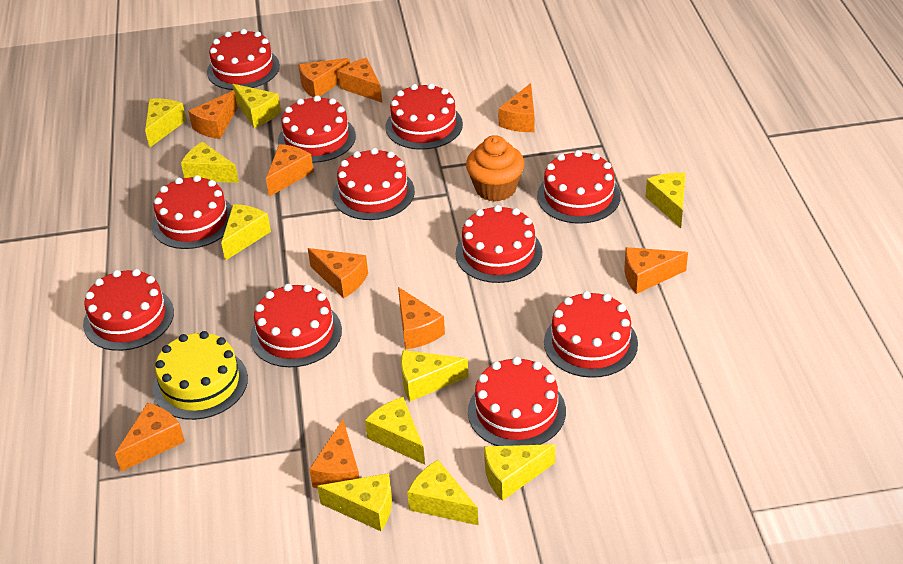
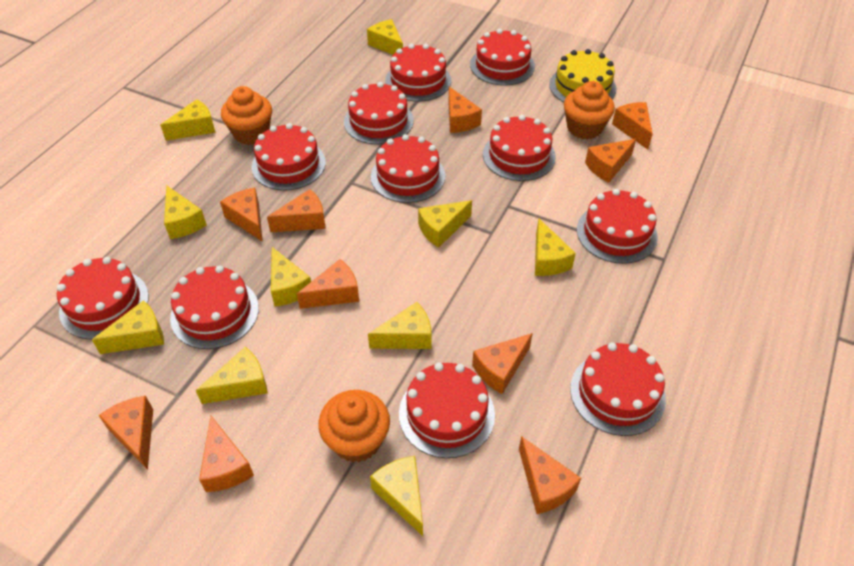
orange cupcake: 1 -> 3

